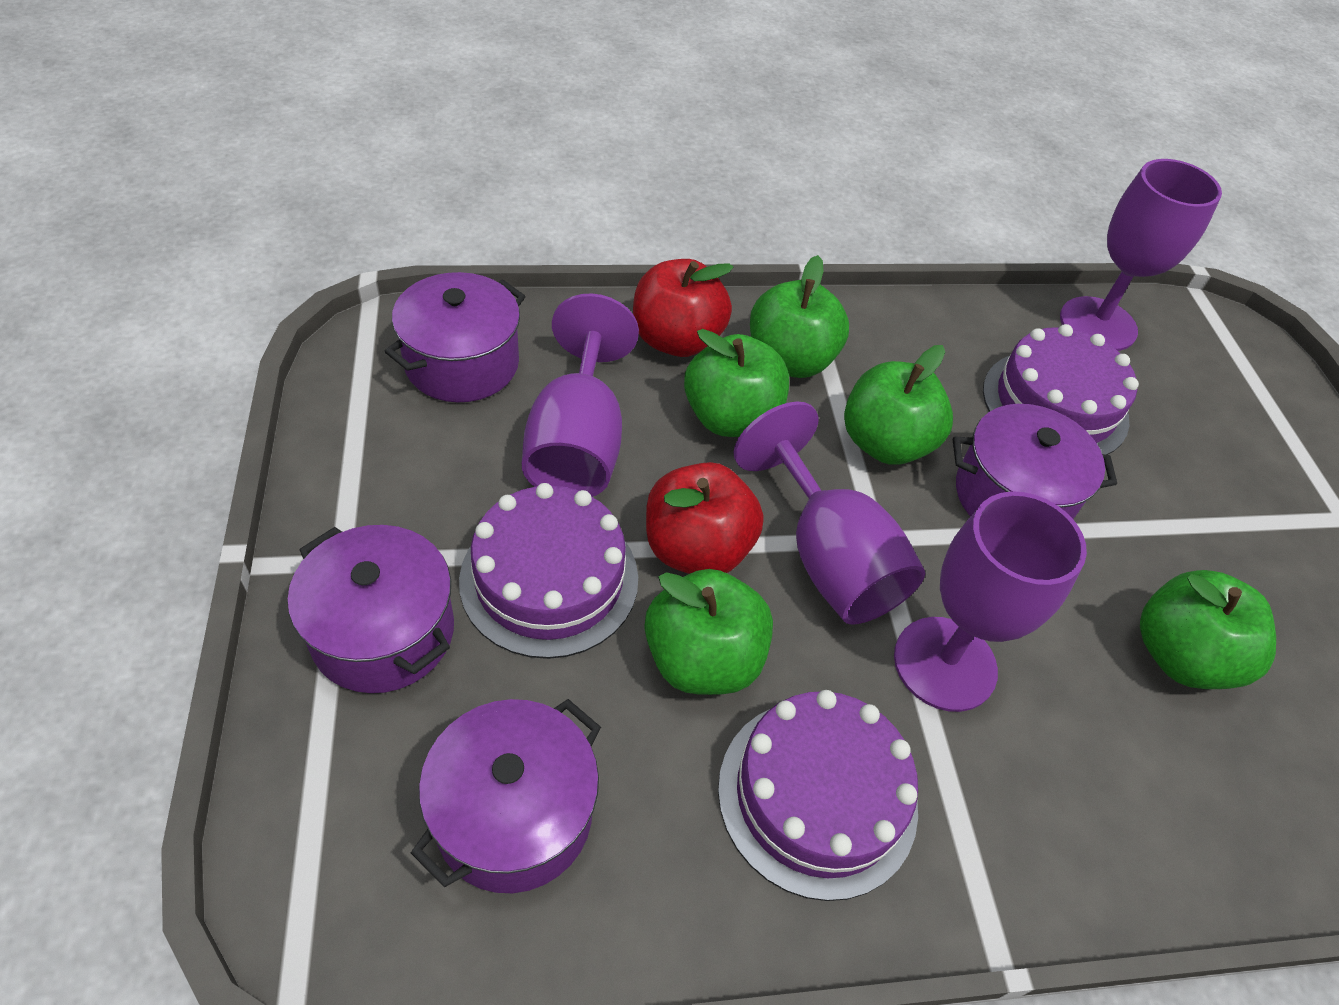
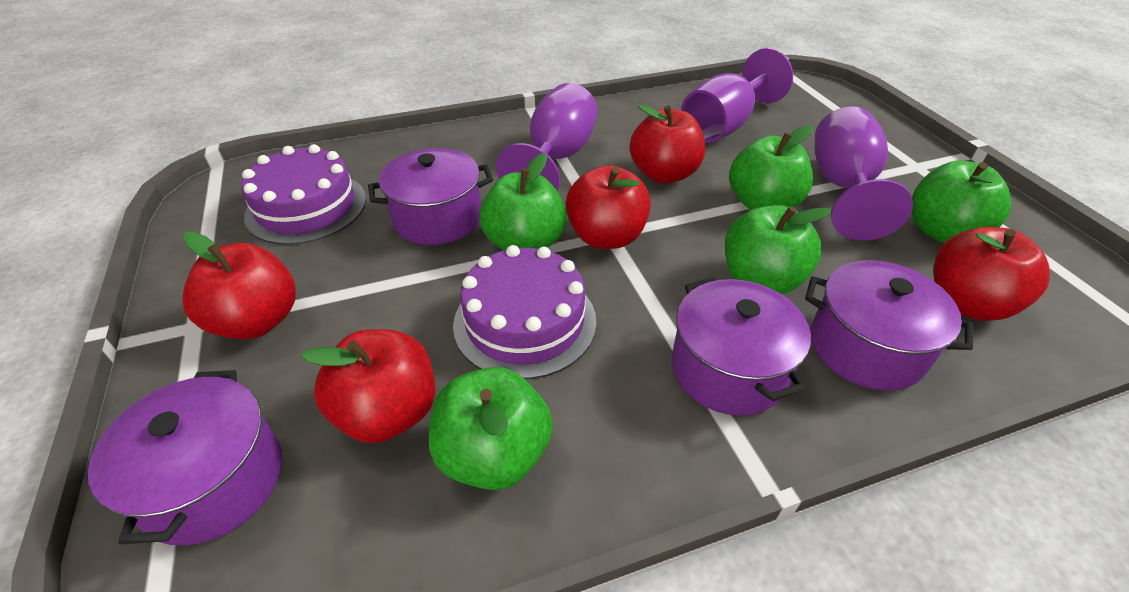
purple cake: 3 -> 2
purple goblet: 4 -> 3
red apple: 2 -> 5

